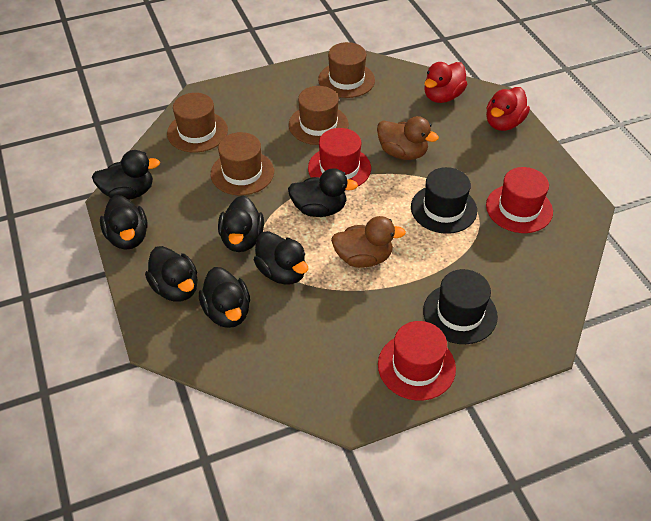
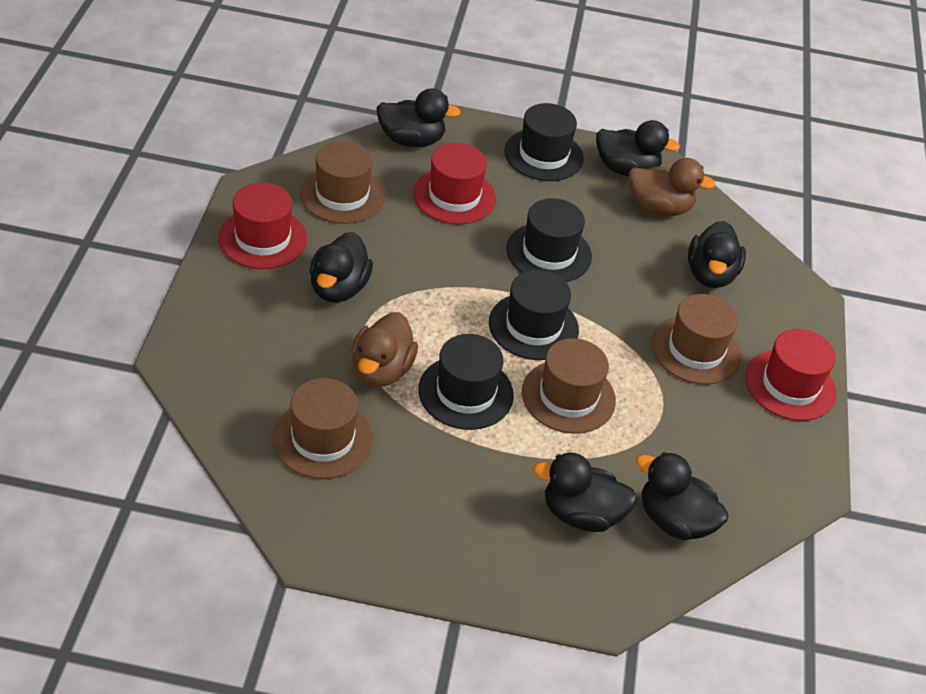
black duck: 7 -> 6
black hat: 2 -> 4
red duck: 2 -> 0

